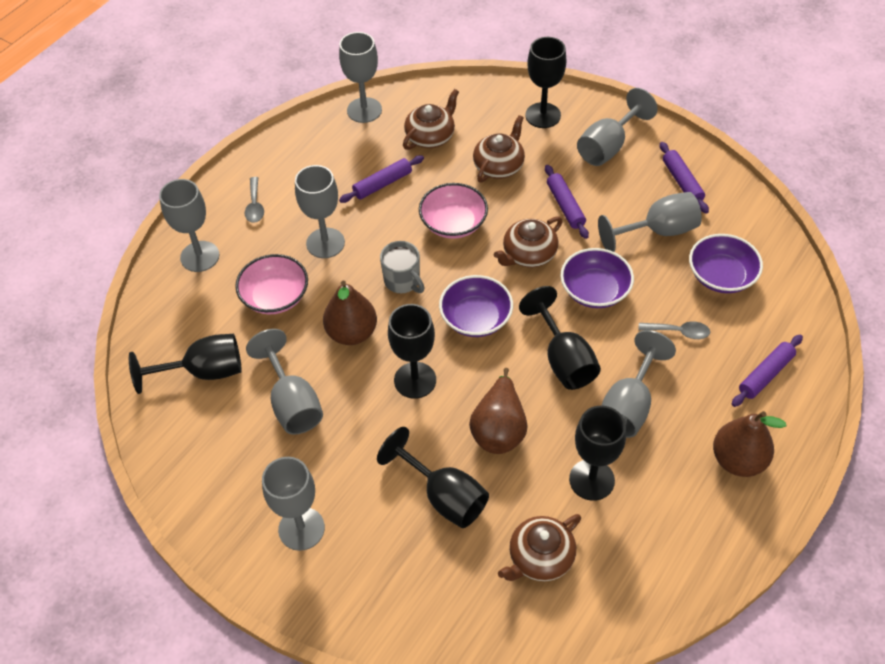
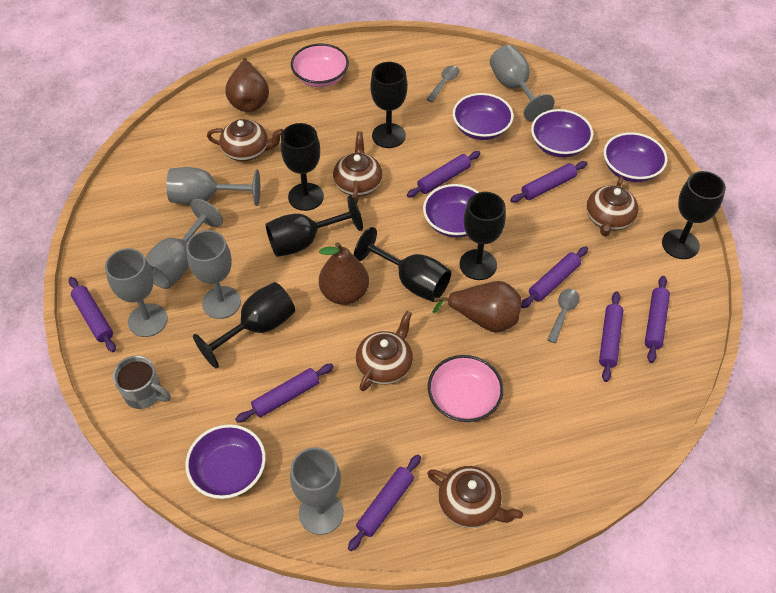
black goblet: 6 -> 7
brown teapot: 4 -> 5
grey goblet: 8 -> 6
purple bowl: 3 -> 5
purple rolling pin: 4 -> 8

